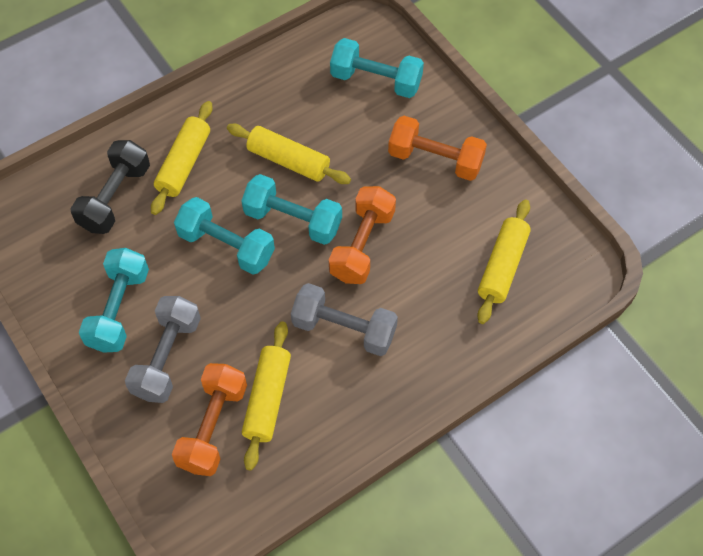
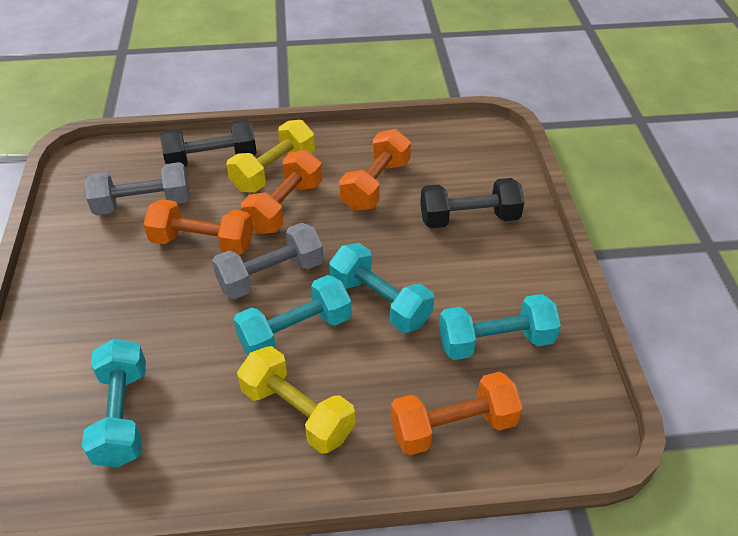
black dumbbell: 1 -> 2
orange dumbbell: 3 -> 4
yellow dumbbell: 0 -> 2
yellow rolling pin: 4 -> 0

